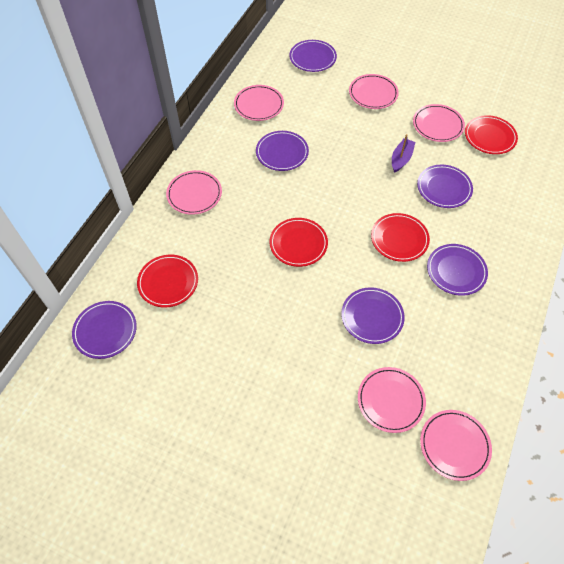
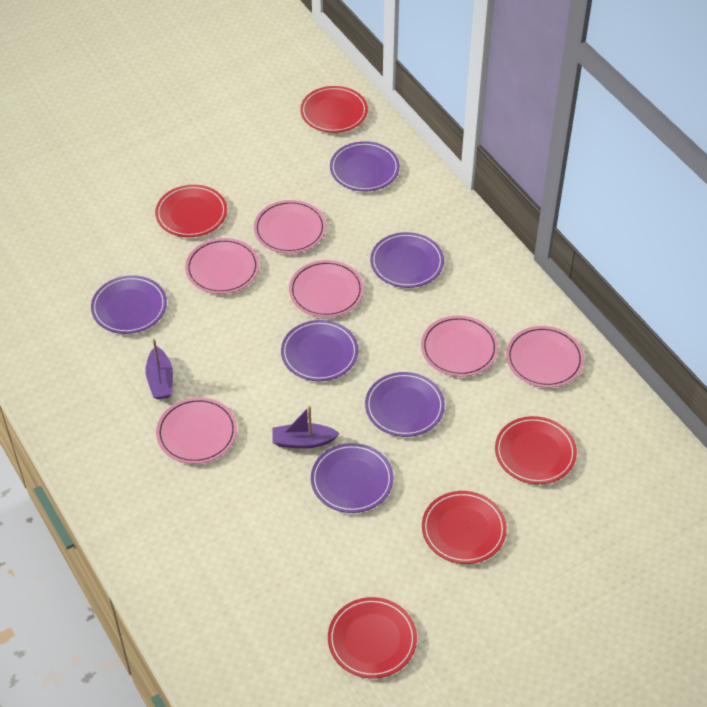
purple boat: 1 -> 2
red plate: 4 -> 5

